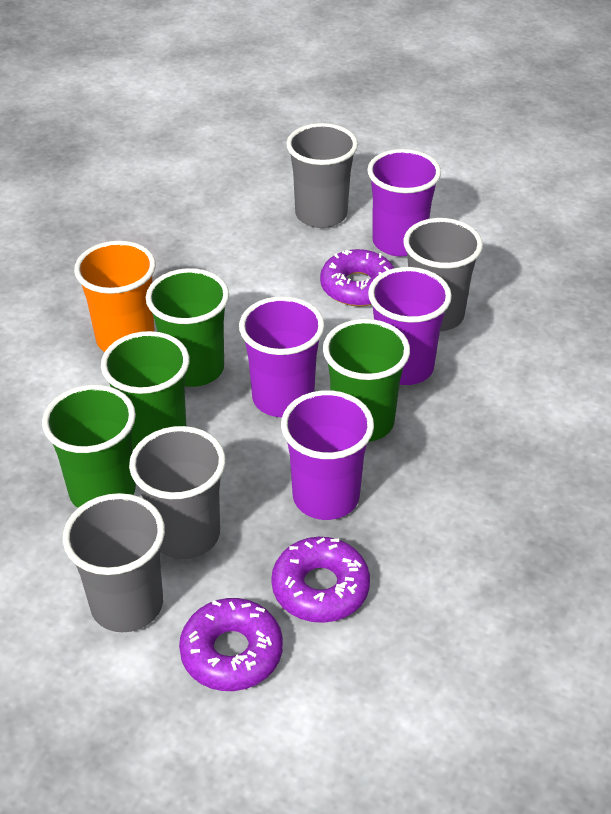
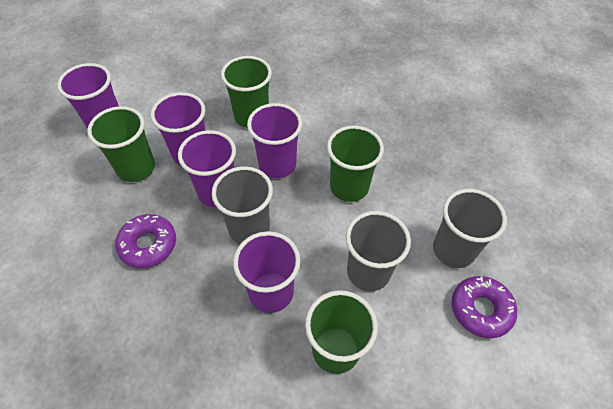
grey cup: 4 -> 3
orange cup: 1 -> 0
purple cup: 4 -> 5
purple donut: 3 -> 2

